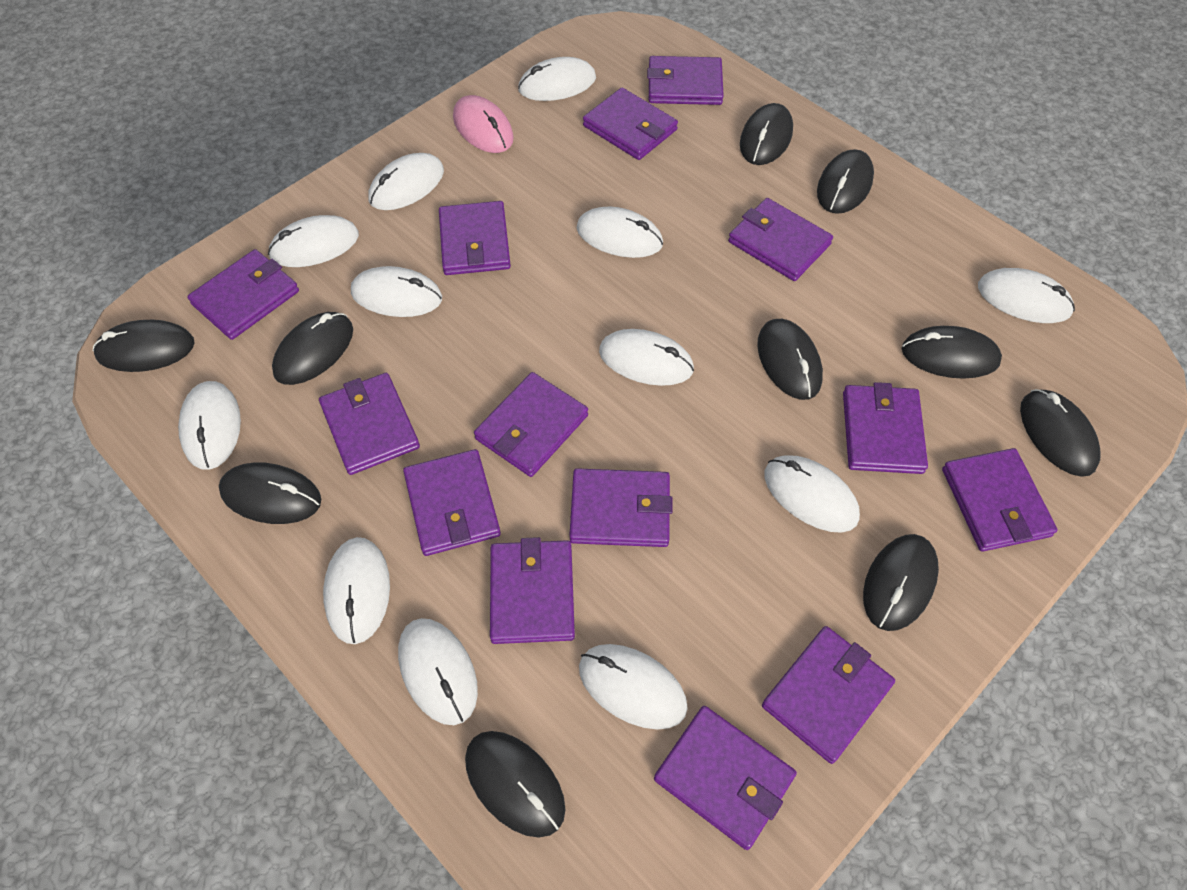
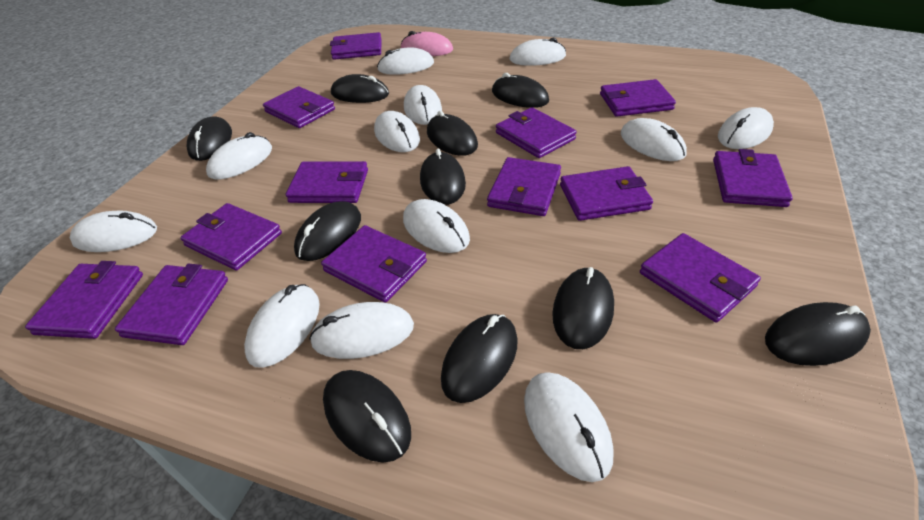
purple wallet: 14 -> 13

